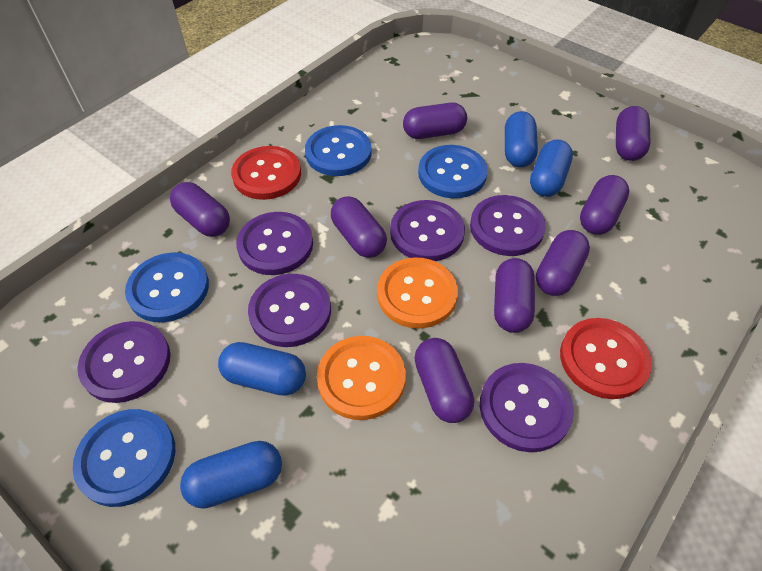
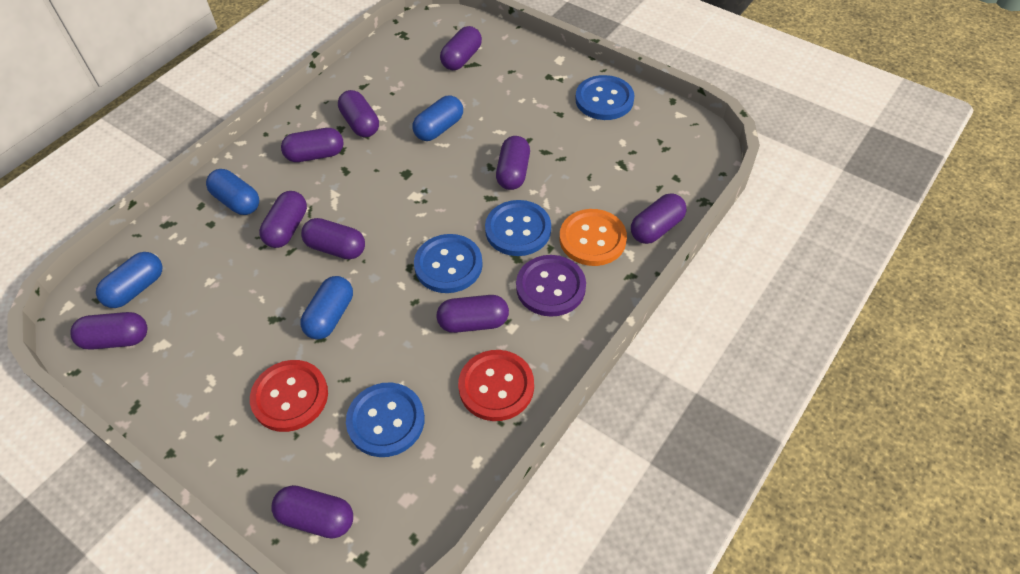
orange button: 2 -> 1
purple button: 6 -> 1
purple capsule: 8 -> 10

